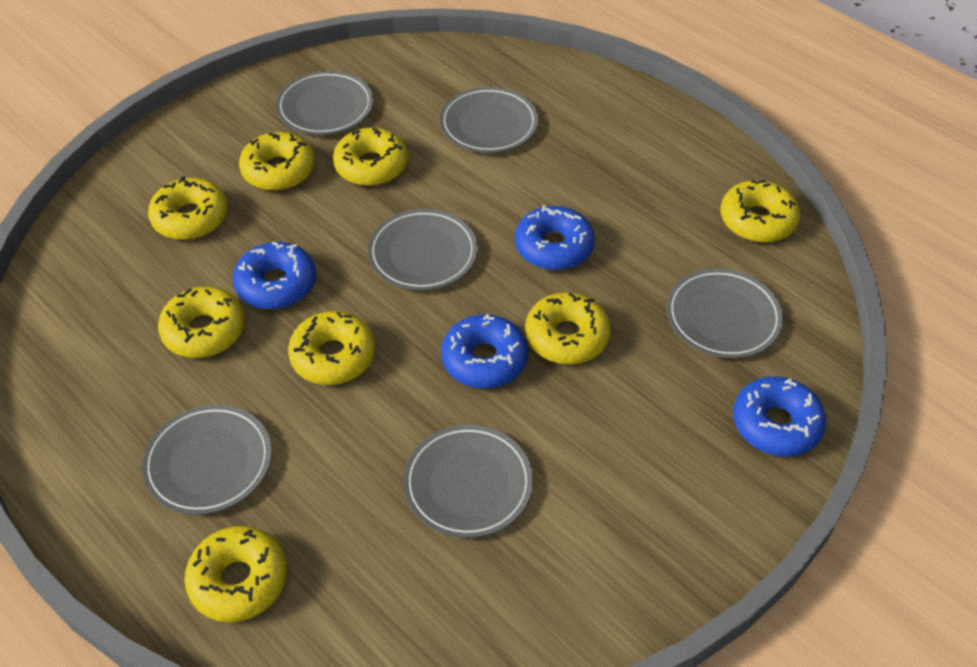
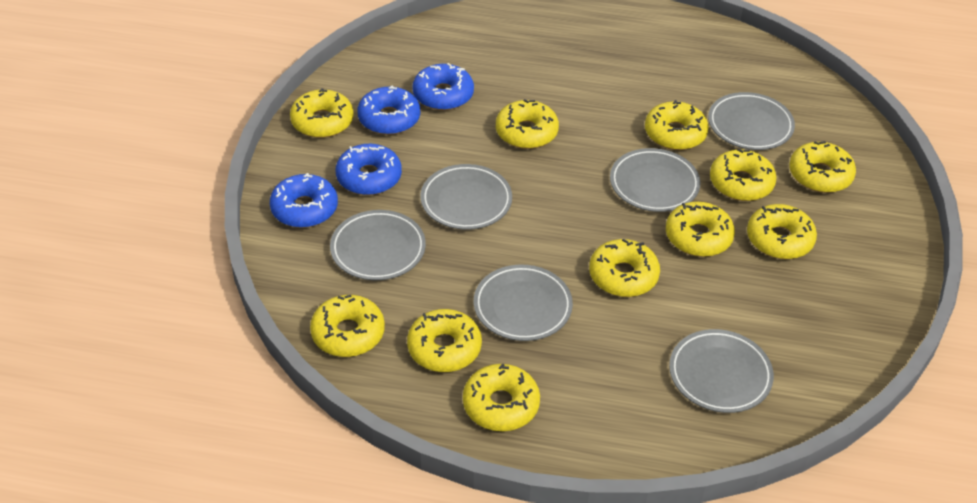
yellow donut: 8 -> 11

